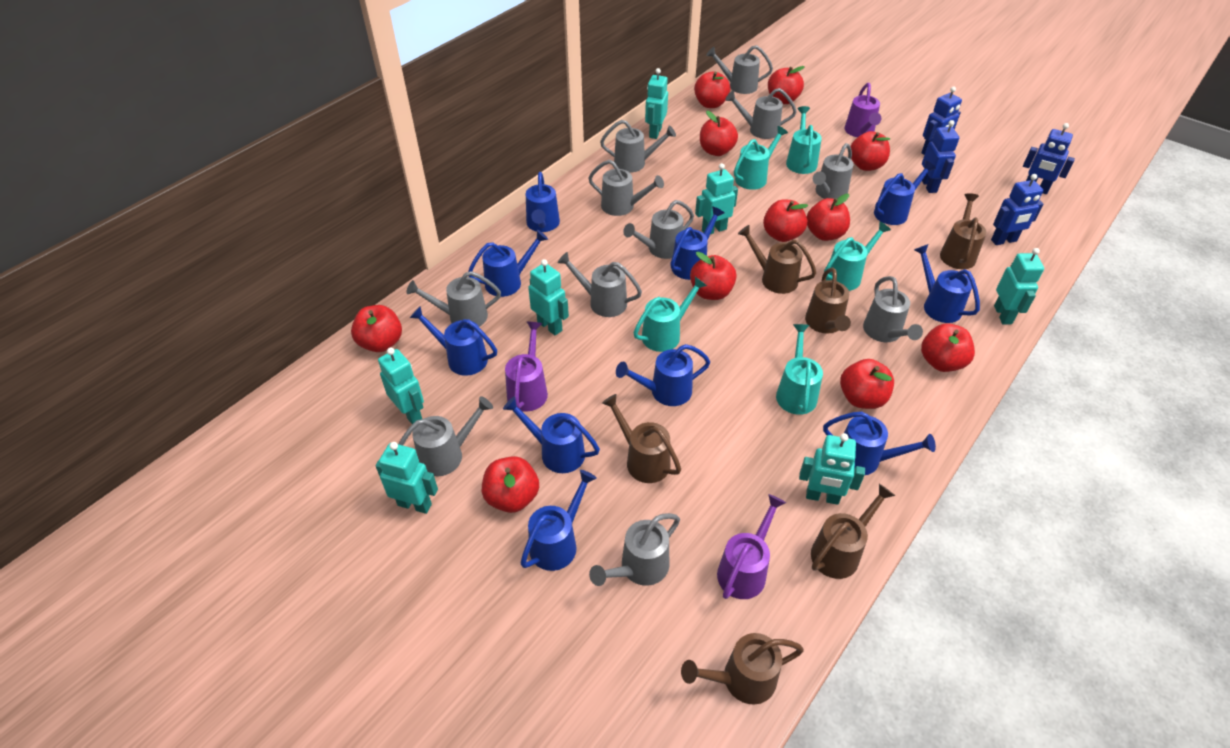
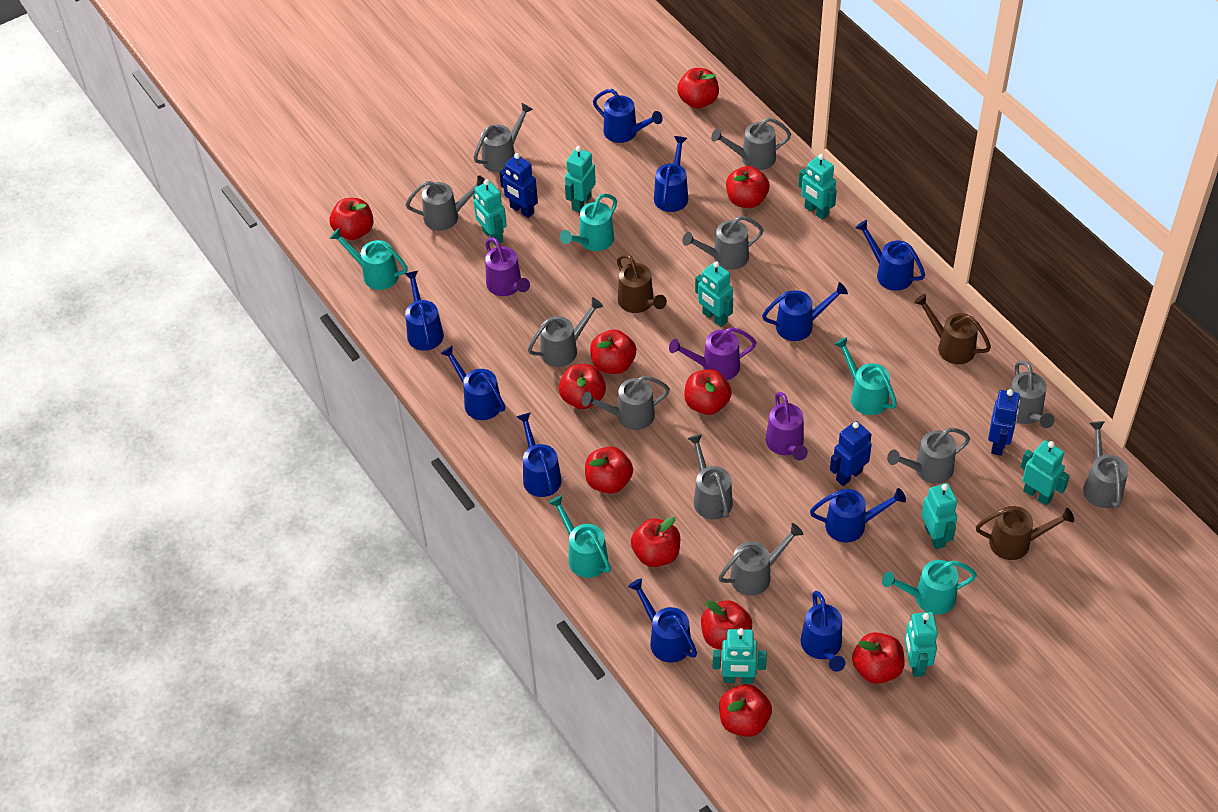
blue robot: 4 -> 3
brown watering can: 6 -> 3
turquoise robot: 7 -> 8

